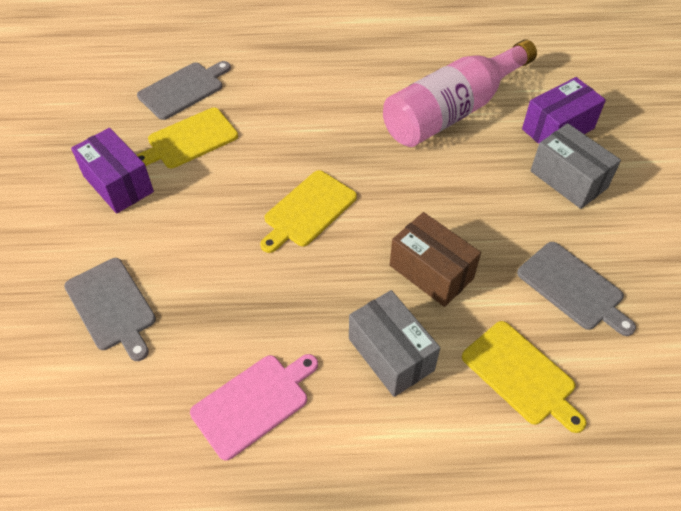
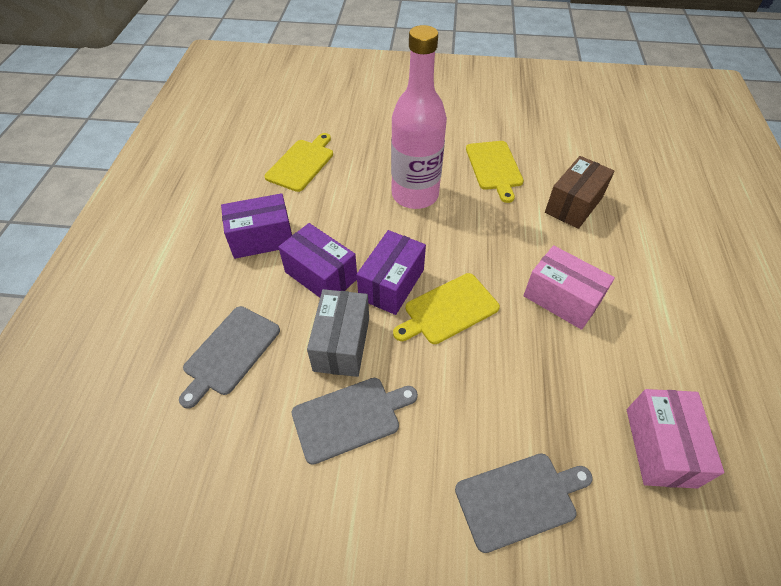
grey box: 2 -> 1
pink box: 0 -> 2
pink cutting board: 1 -> 0
purple box: 2 -> 3

